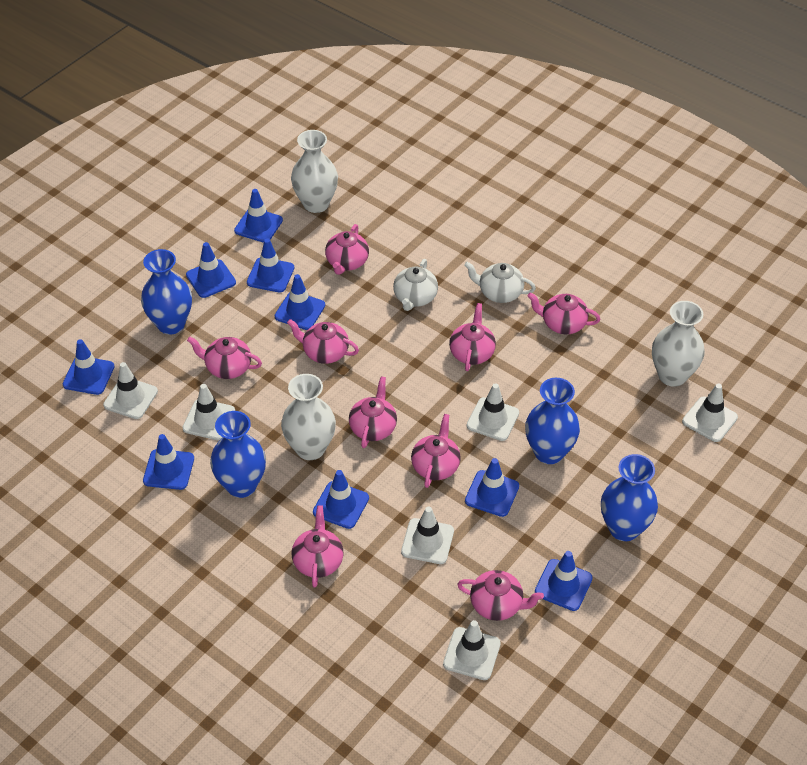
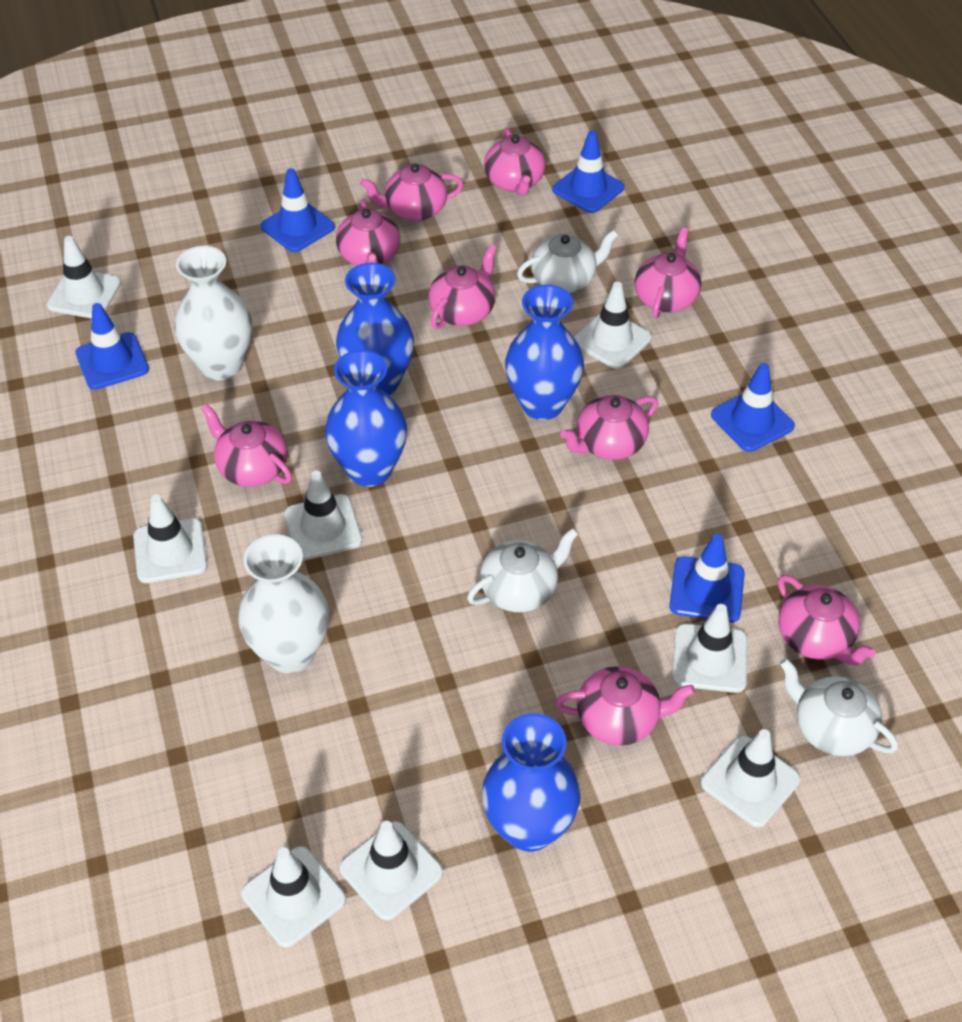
blue traffic cone: 9 -> 5
white teapot: 2 -> 3
white traffic cone: 6 -> 8
white vase: 3 -> 2

